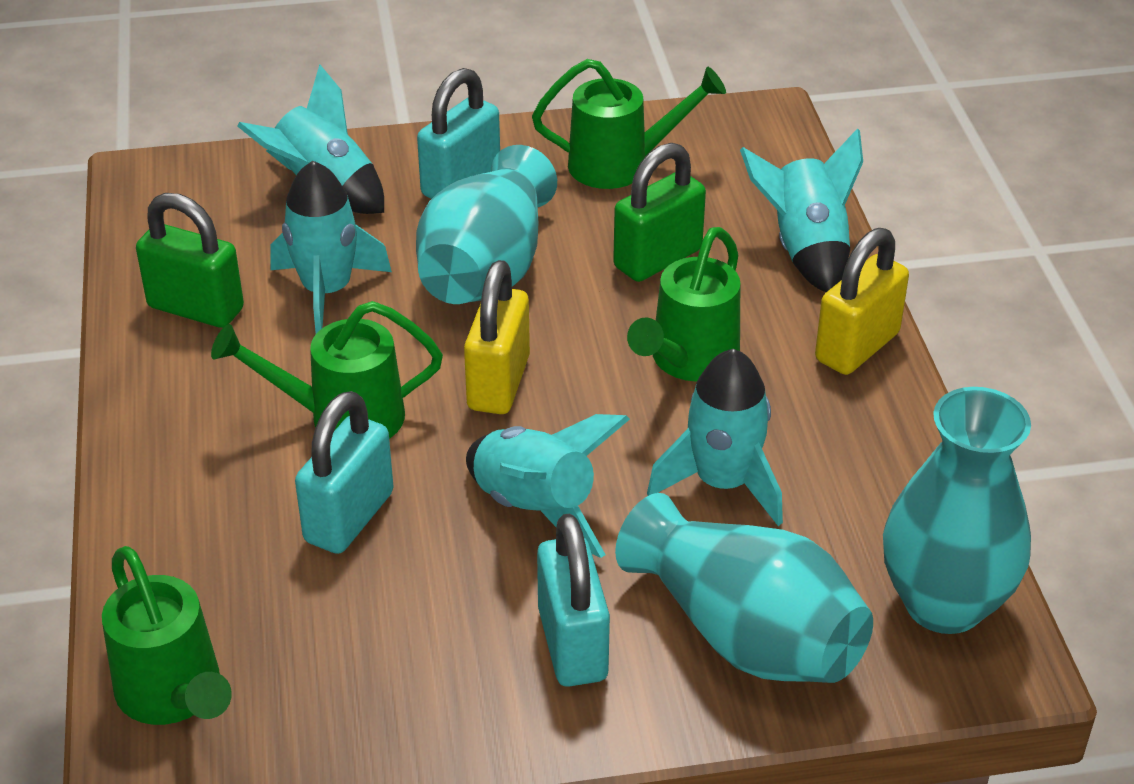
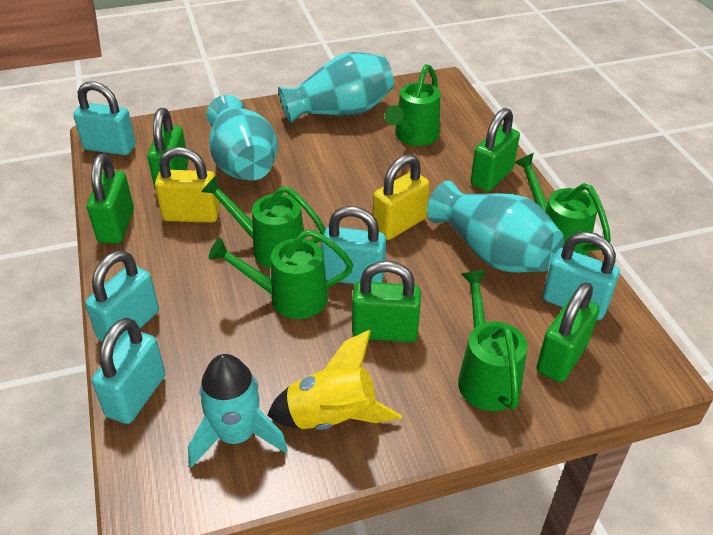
green padlock: 2 -> 5
green watering can: 4 -> 5
turquoise padlock: 3 -> 5
turquoise rocket: 5 -> 1
yellow rocket: 0 -> 1

